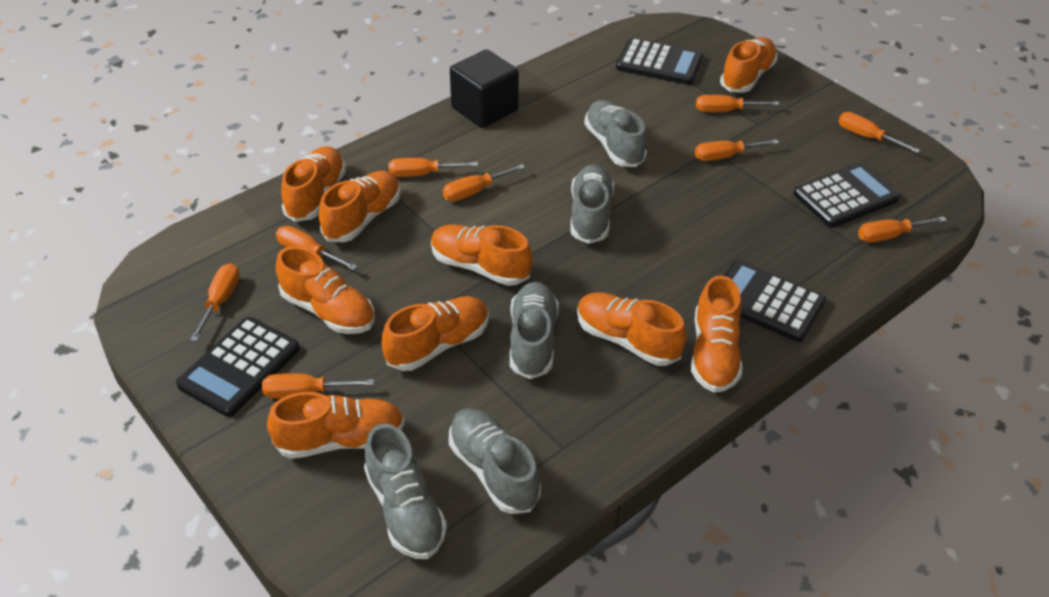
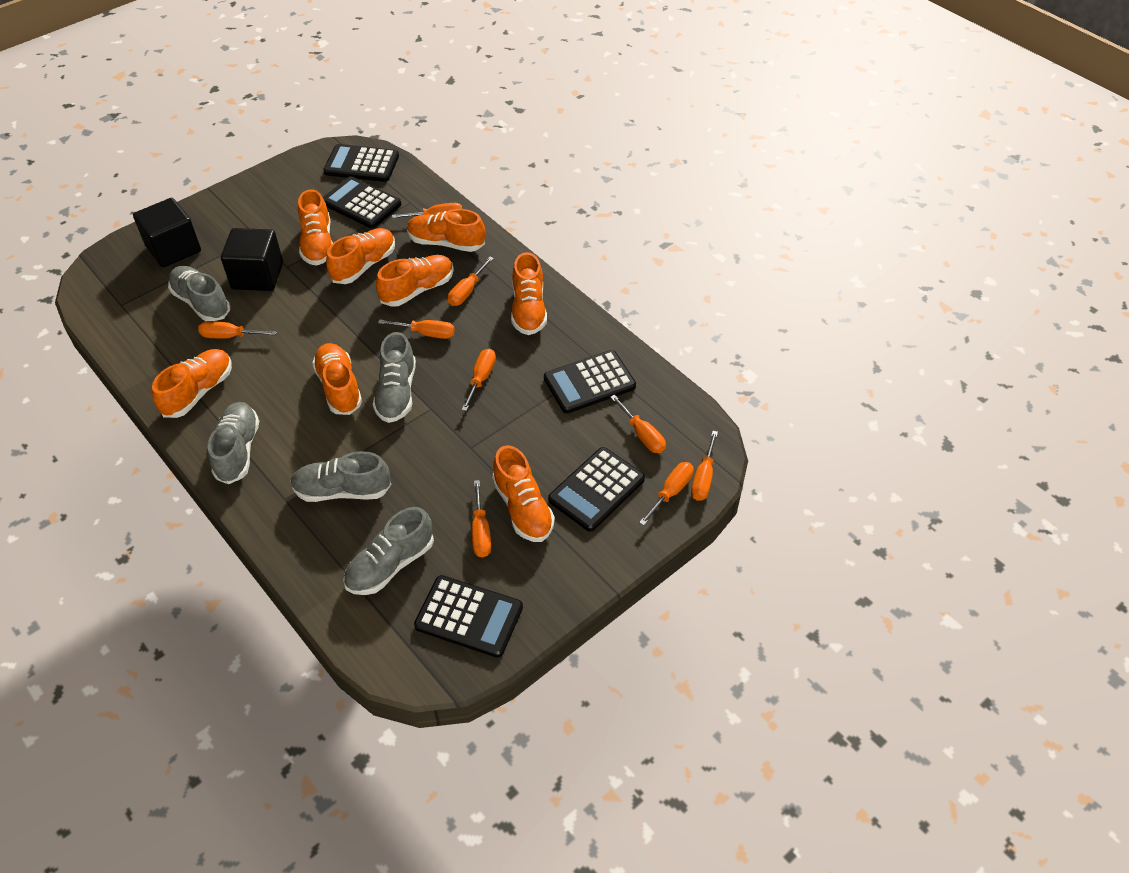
black calculator: 4 -> 5
black cube: 1 -> 2
orange shoe: 9 -> 8

